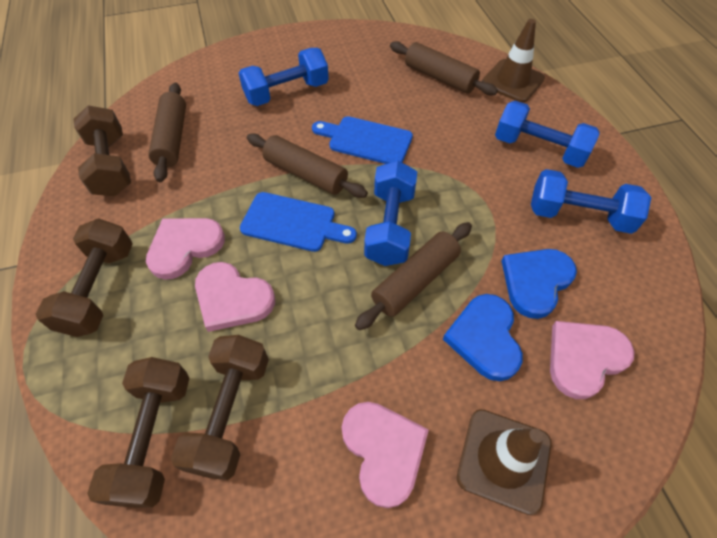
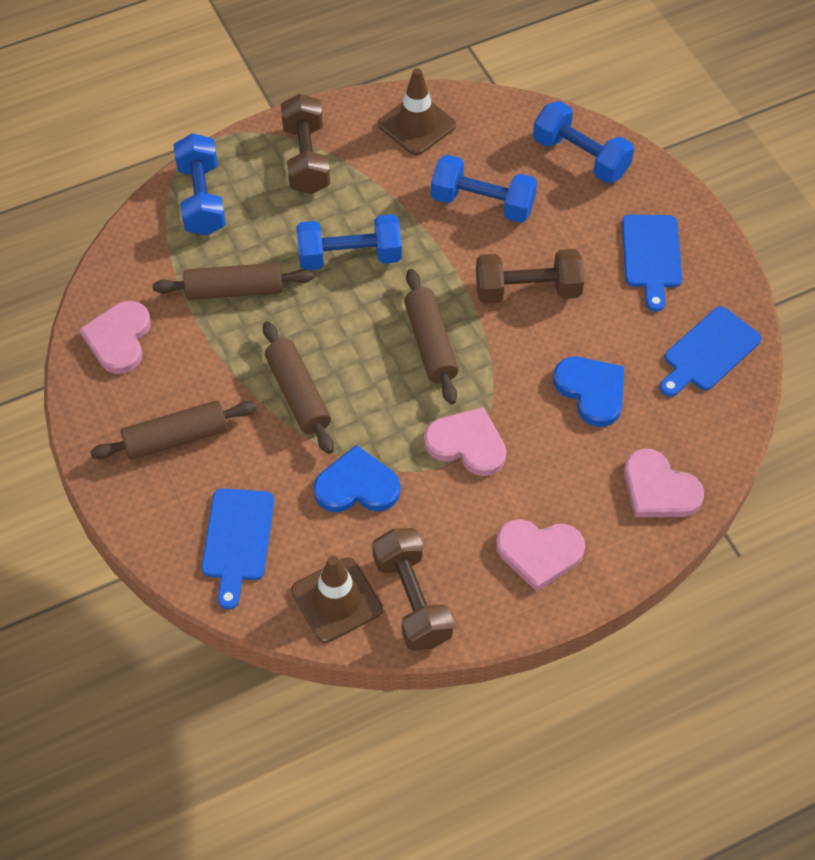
blue cutting board: 2 -> 3
brown dumbbell: 4 -> 3

